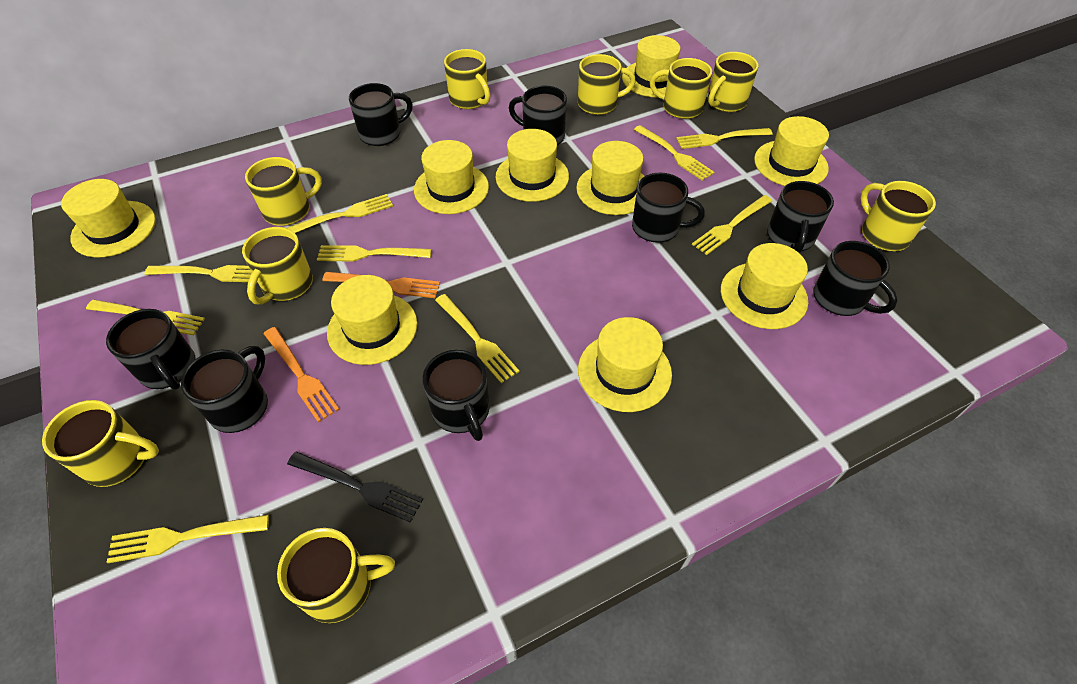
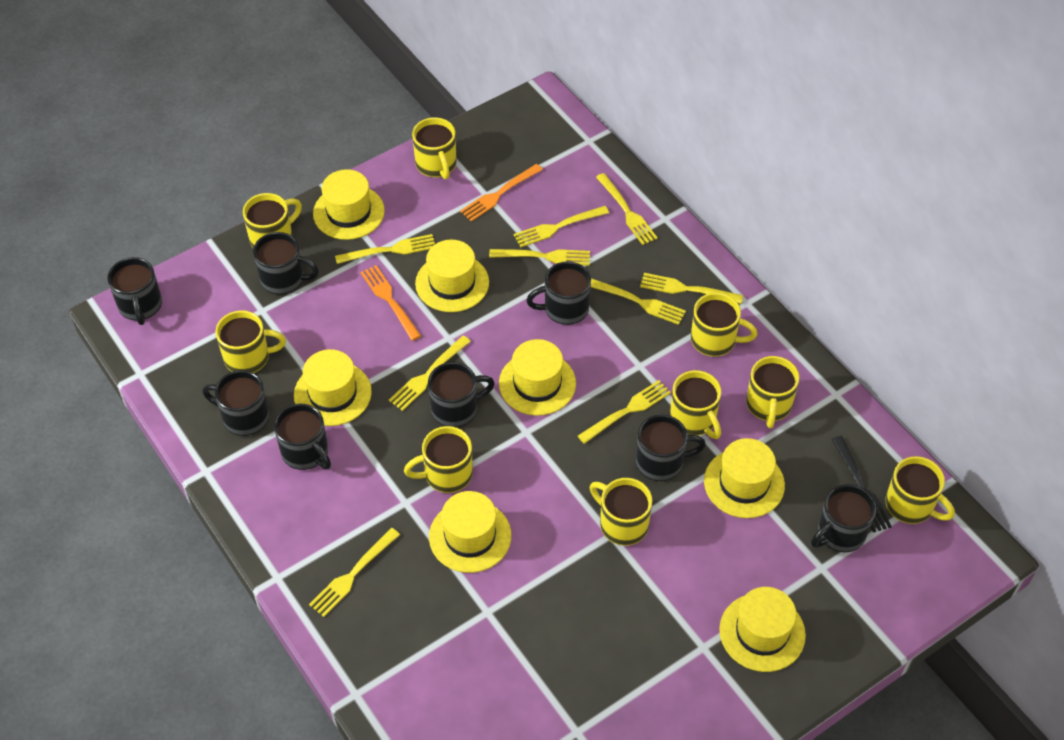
yellow hat: 9 -> 7

